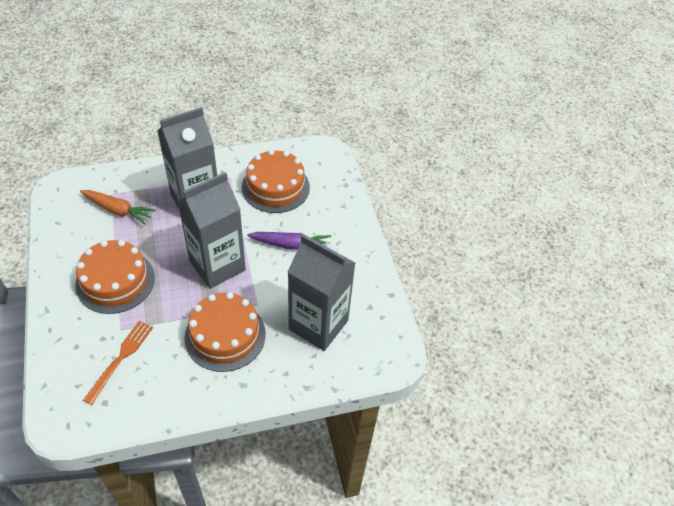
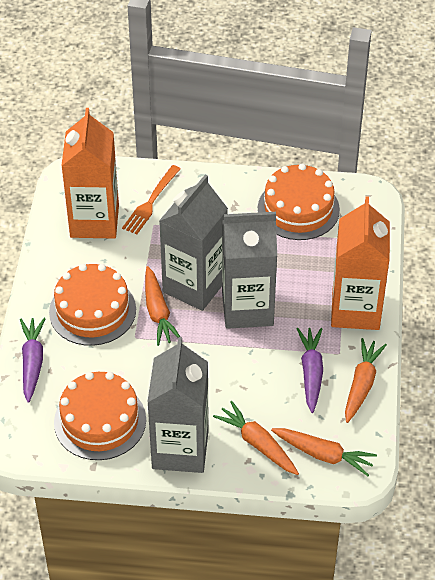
orange carrot: 1 -> 4
orange carton: 0 -> 2
purple carrot: 1 -> 2

